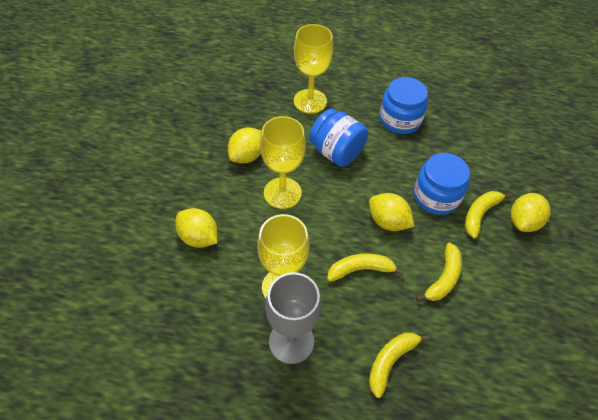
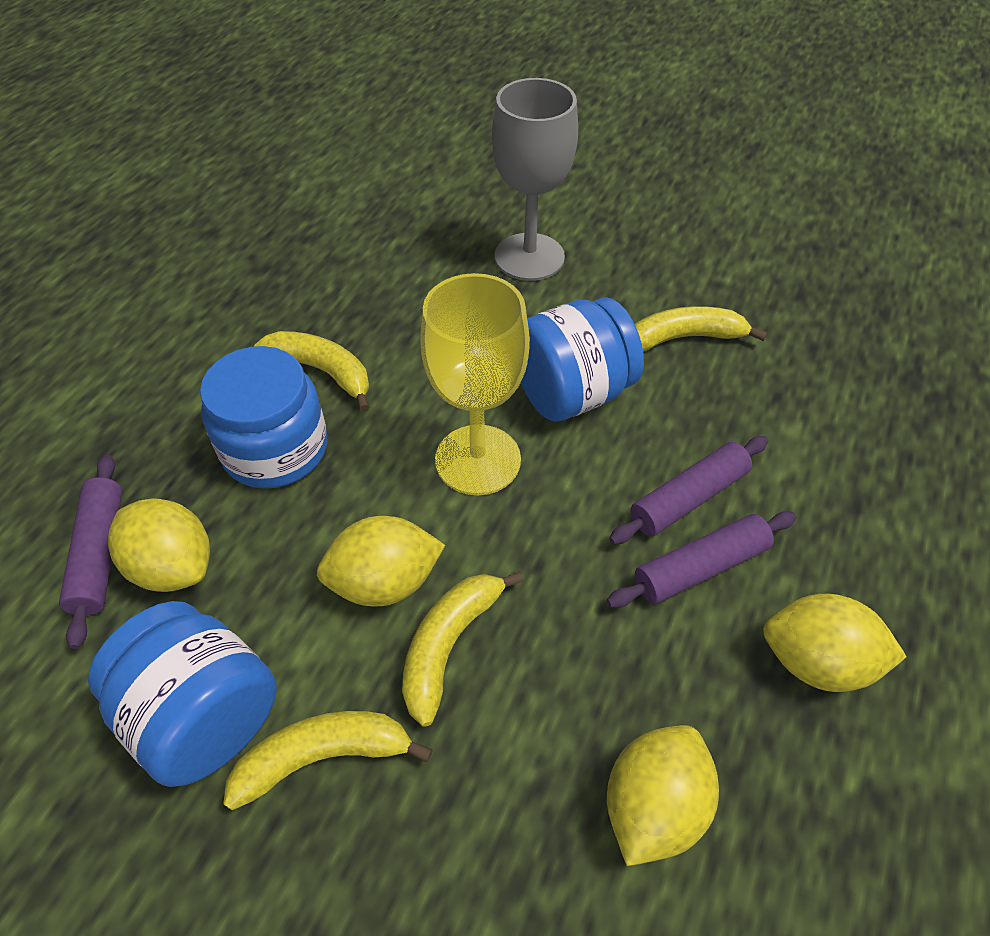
purple rolling pin: 0 -> 3
yellow goblet: 3 -> 1

